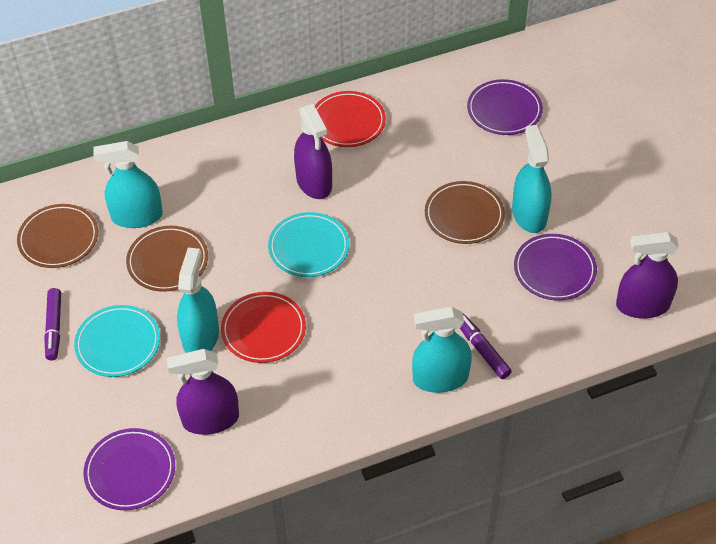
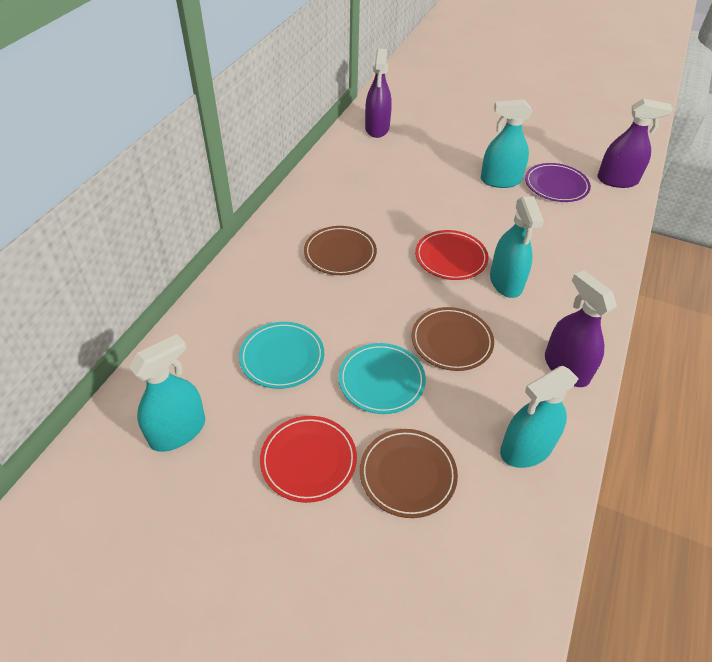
purple marker: 2 -> 0
purple plate: 3 -> 1

